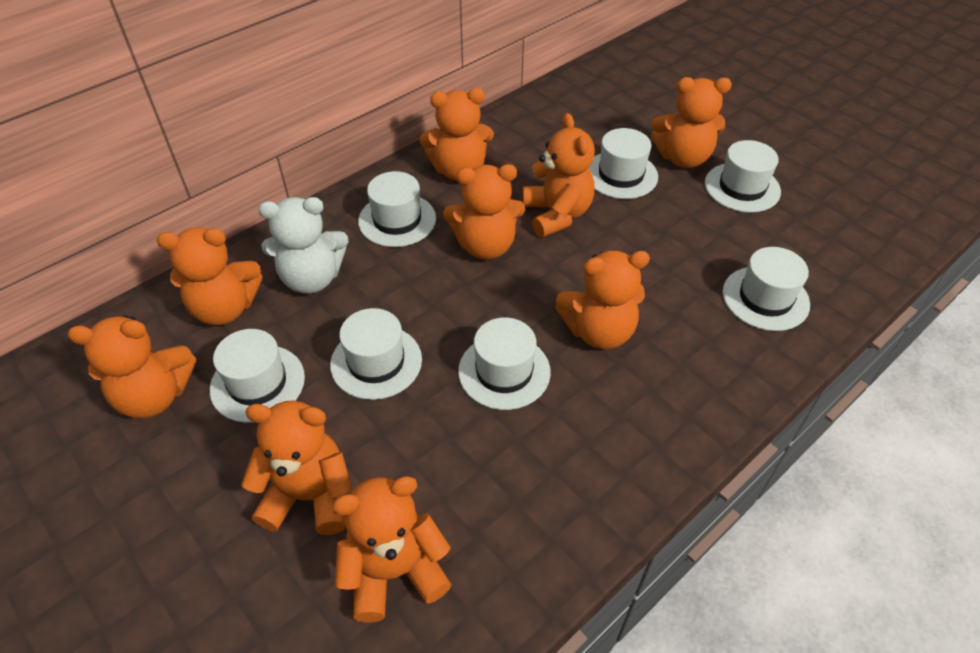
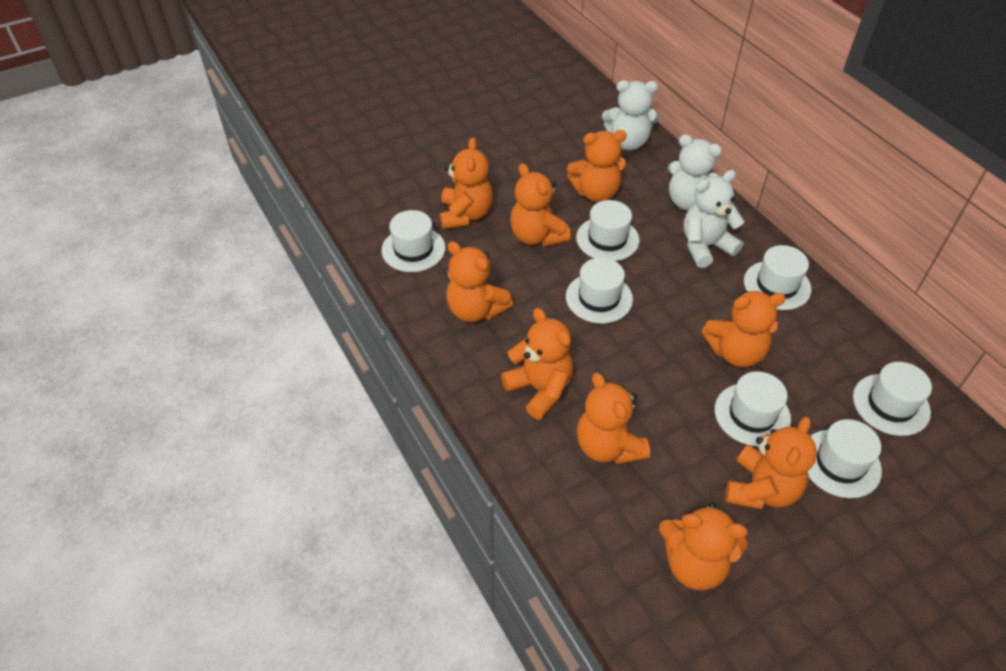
white teddy bear: 1 -> 3

